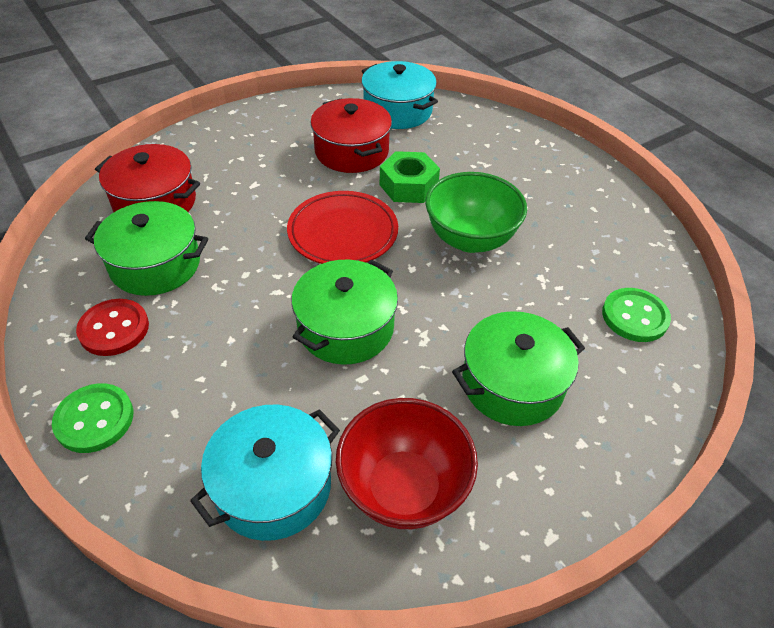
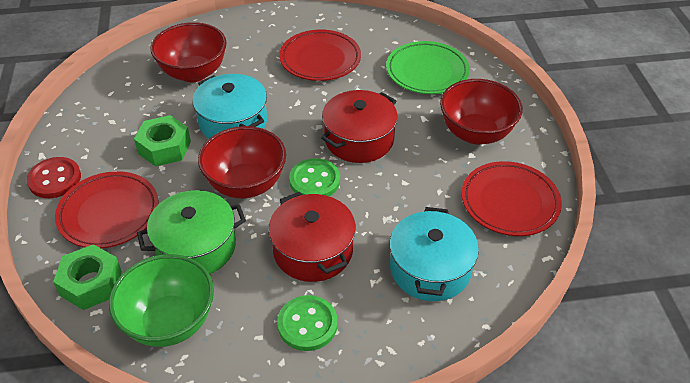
green nut: 1 -> 2
green plate: 0 -> 1
green pot: 3 -> 1
red bowl: 1 -> 3
red plate: 1 -> 3

